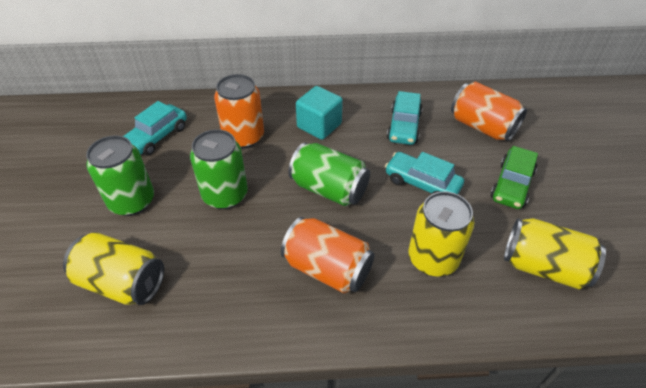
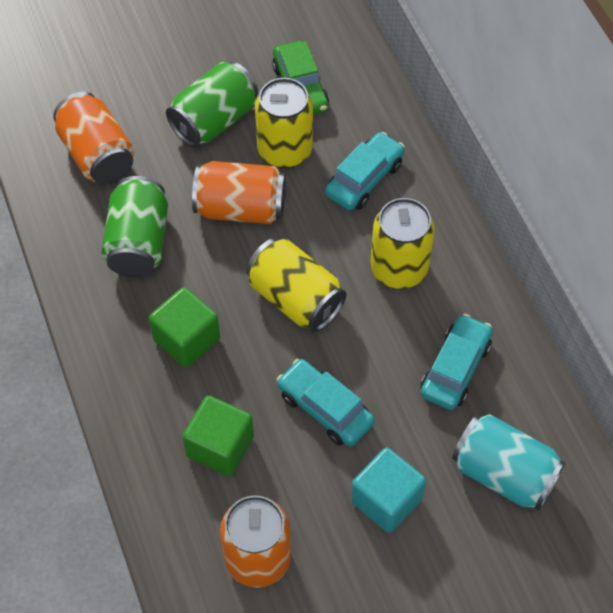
green can: 3 -> 2
green cube: 0 -> 2
turquoise can: 0 -> 1

